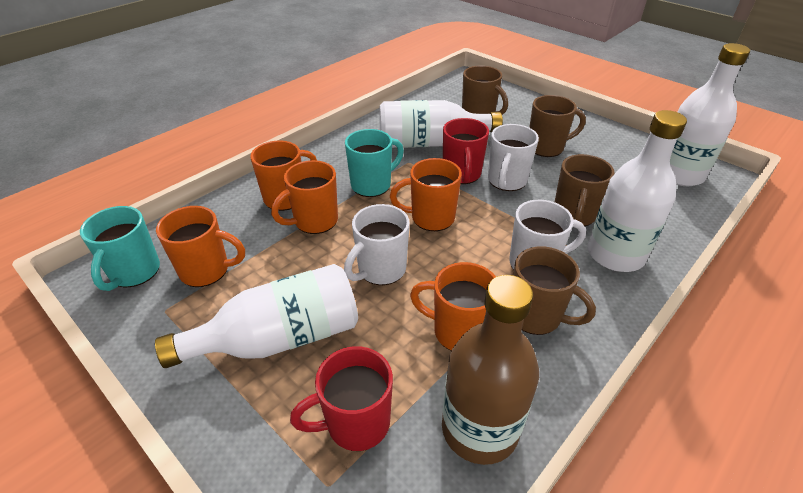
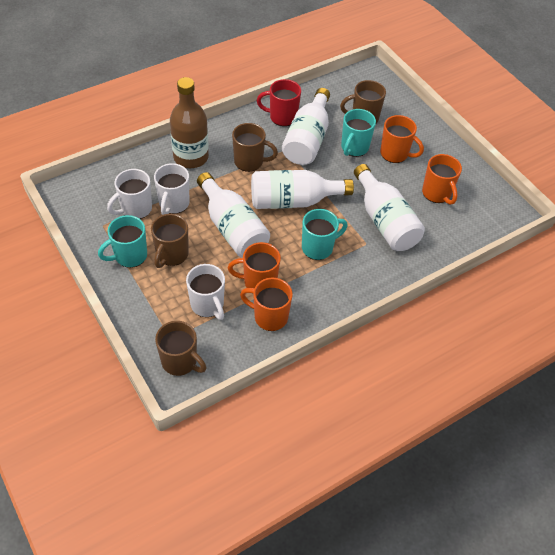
orange mug: 5 -> 4
red mug: 2 -> 1
turquoise mug: 2 -> 3

